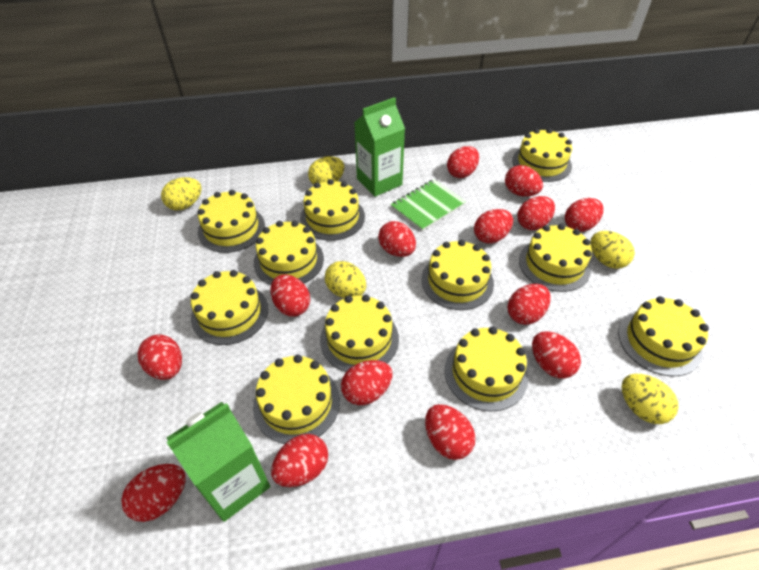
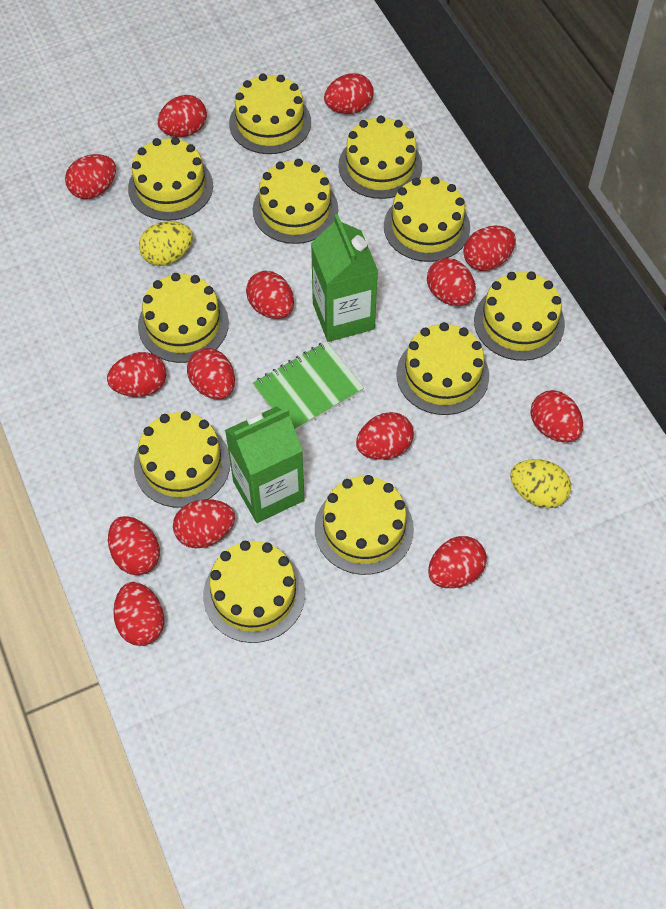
yellow egg: 5 -> 2

